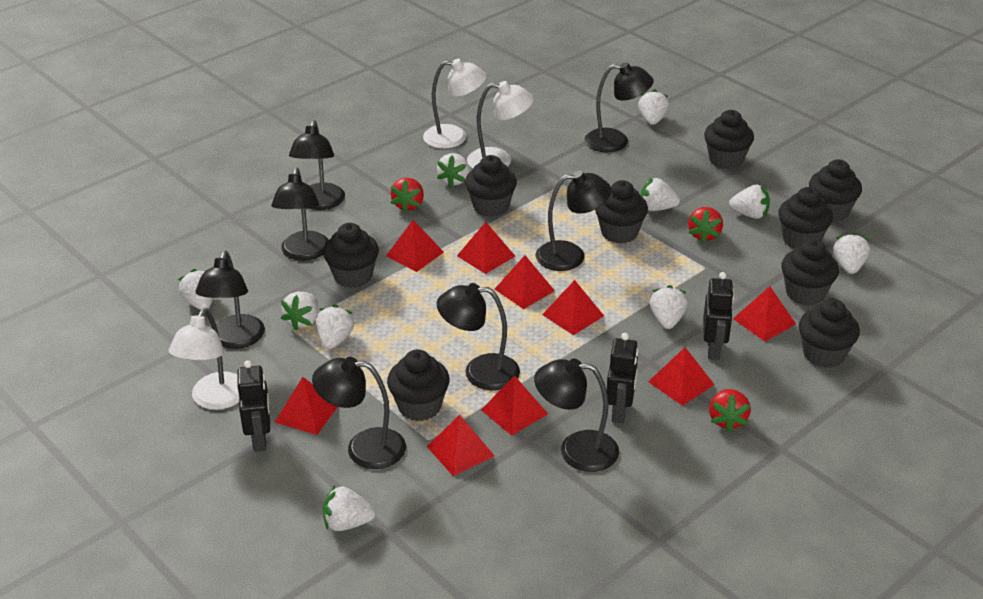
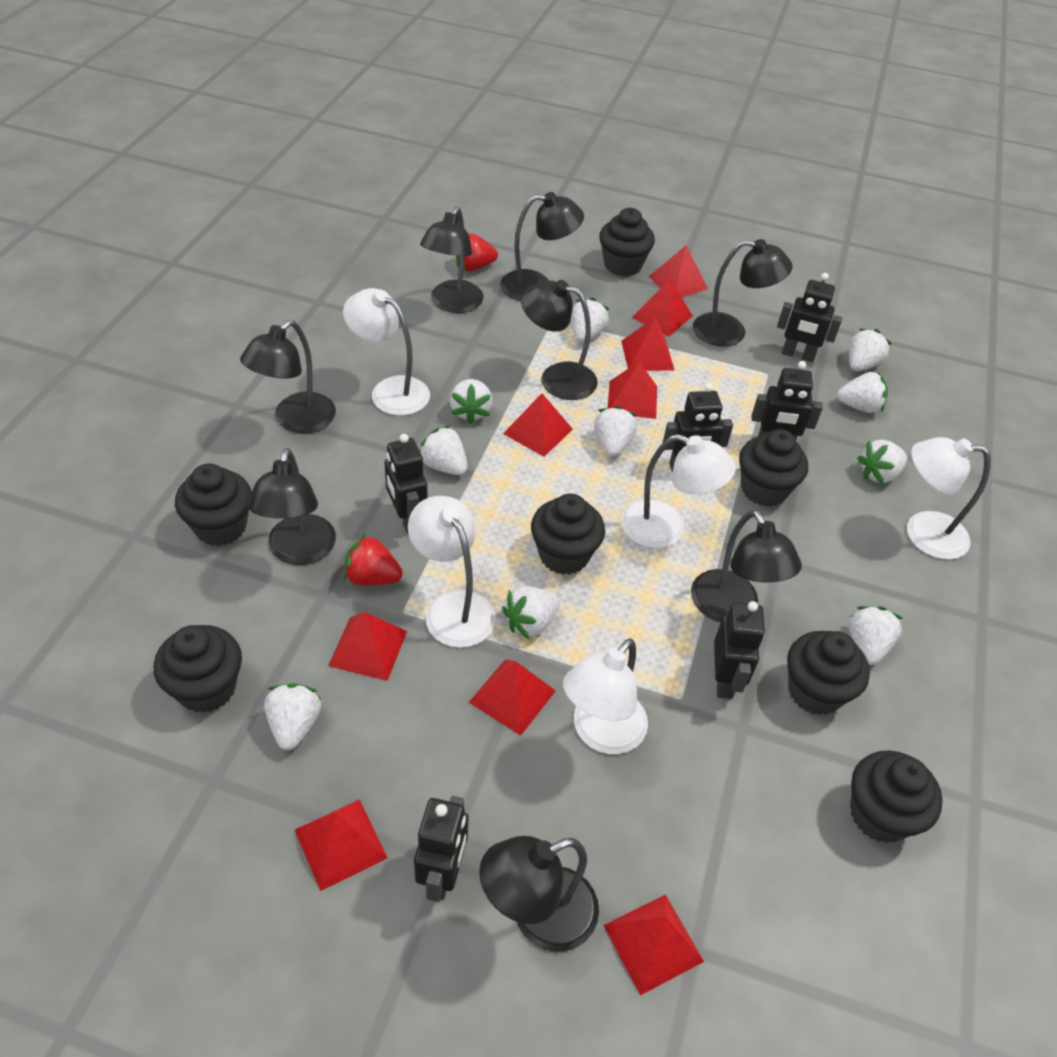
black cupcake: 9 -> 7
black robot: 3 -> 6
red strawberry: 3 -> 2
white lamp: 3 -> 5

